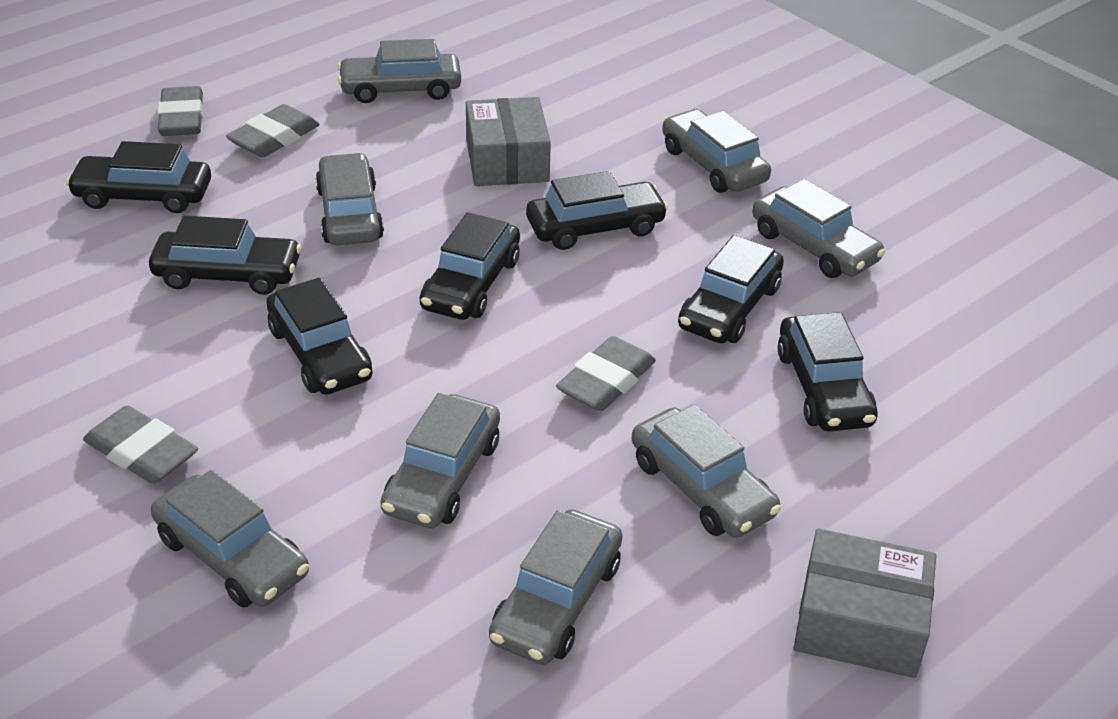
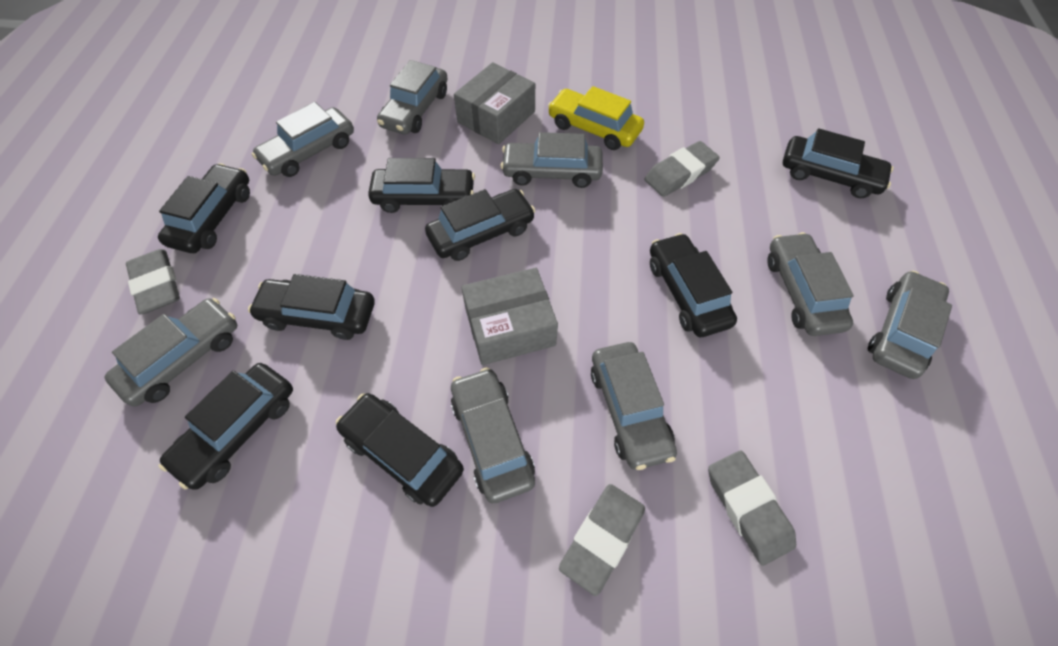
black car: 7 -> 8
yellow car: 0 -> 1

